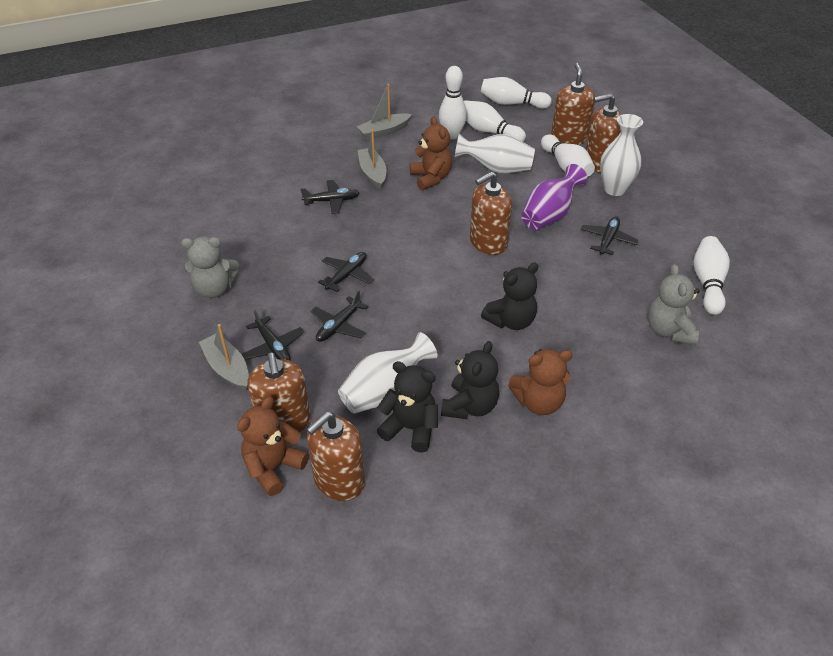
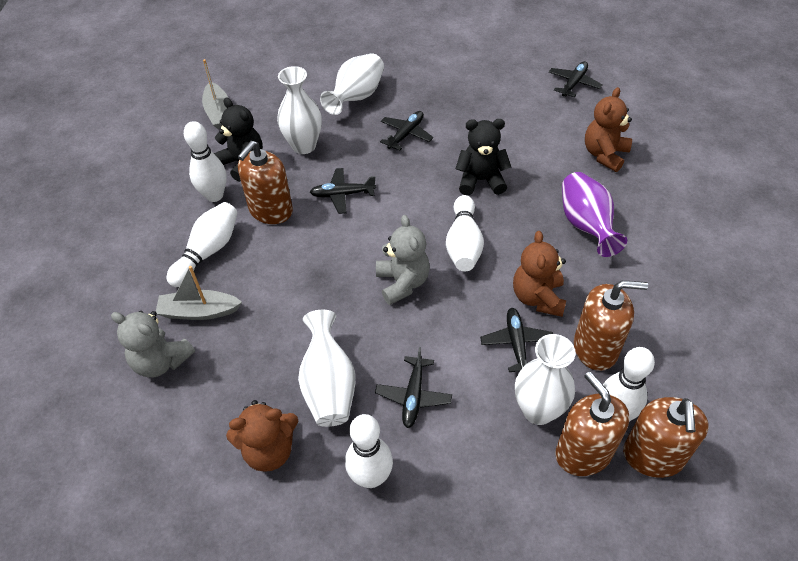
black teddy bear: 3 -> 2
brown soap dispenser: 5 -> 4
grey boat: 3 -> 2
white vase: 3 -> 4

